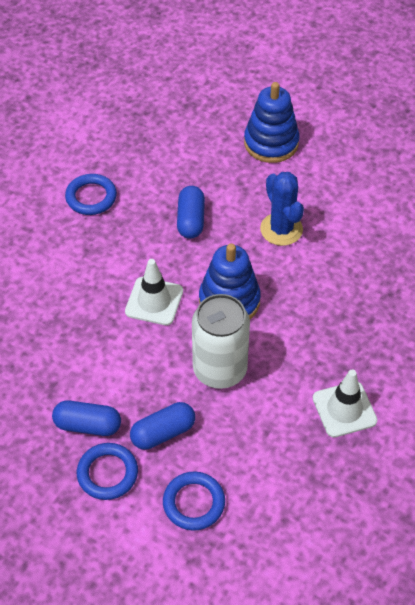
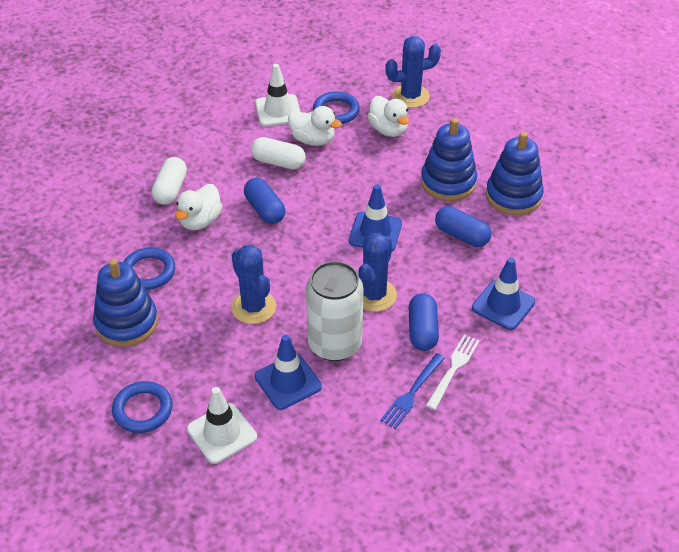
blue cactus: 1 -> 3
blue fork: 0 -> 1
blue stacking toy: 2 -> 3
blue traffic cone: 0 -> 3
white capsule: 0 -> 2
white duck: 0 -> 3
white fork: 0 -> 1

